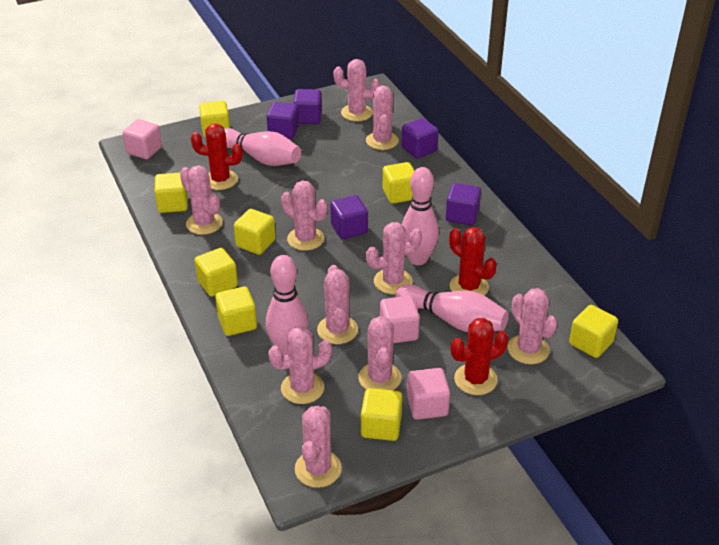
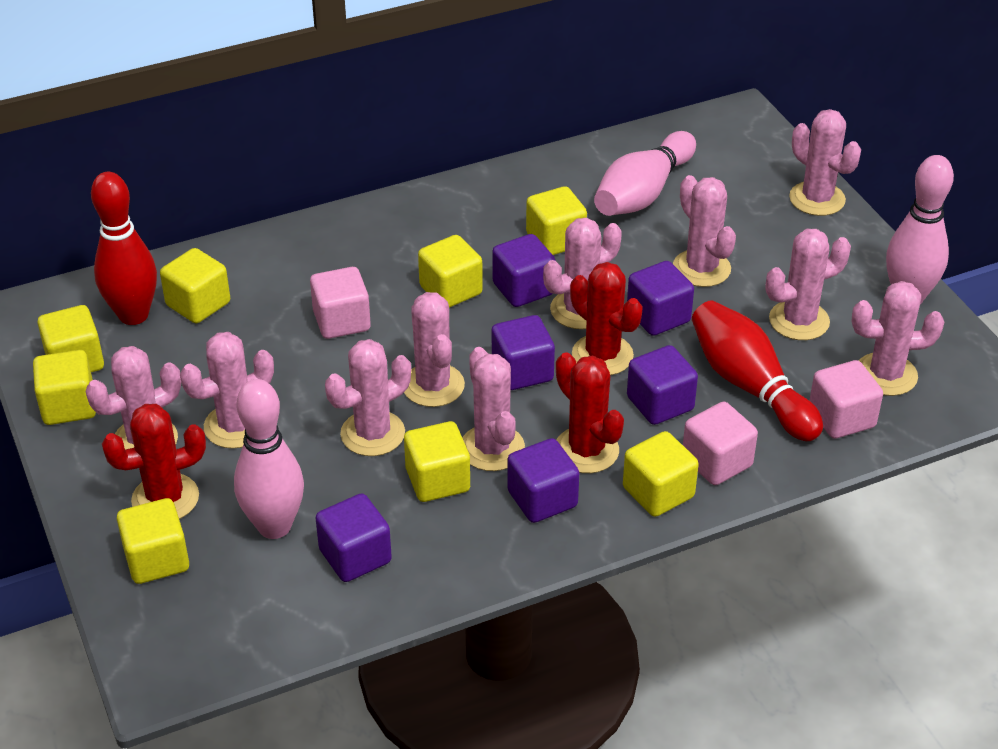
pink bowling pin: 4 -> 3
purple cube: 5 -> 6
red bowling pin: 0 -> 2

